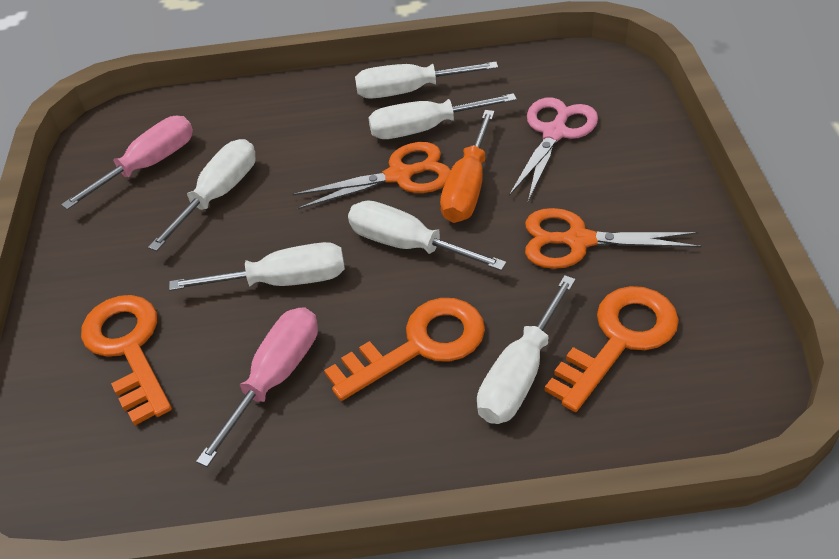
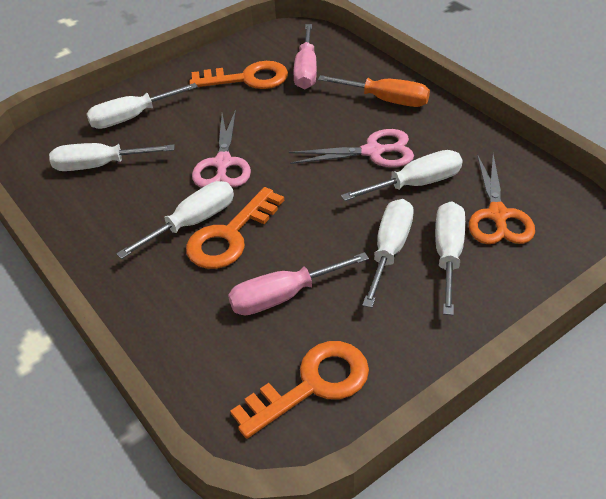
orange scissors: 2 -> 1
pink scissors: 1 -> 2

